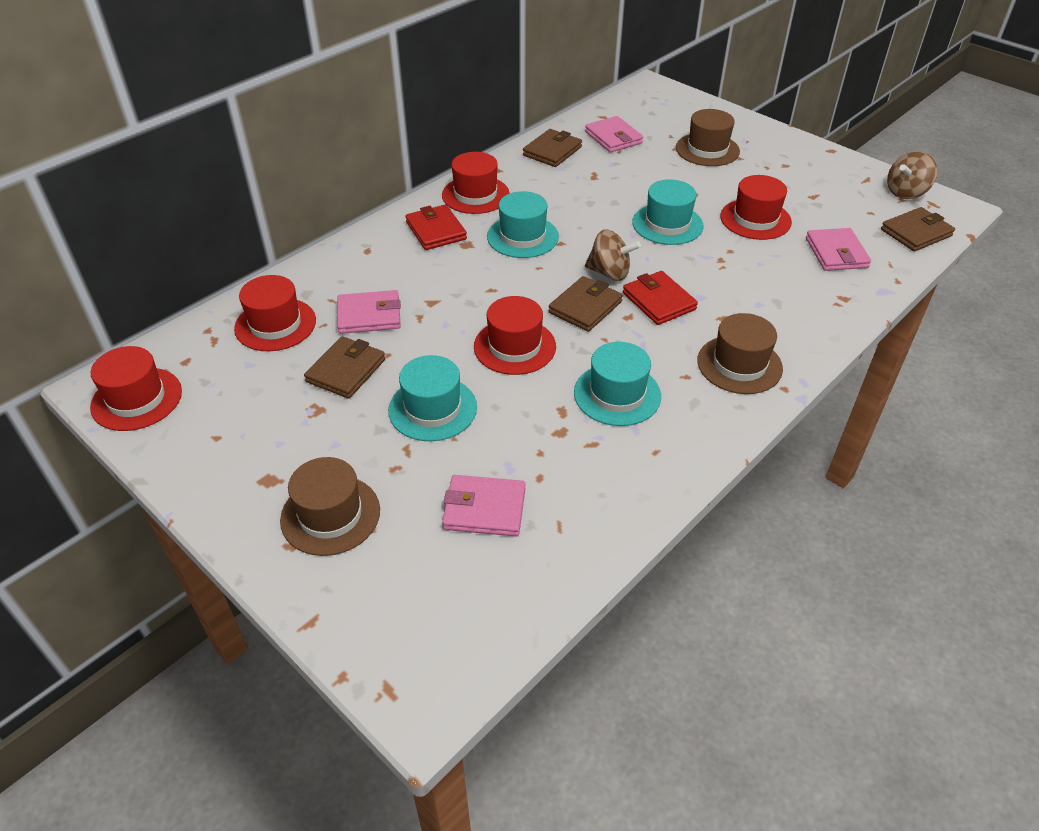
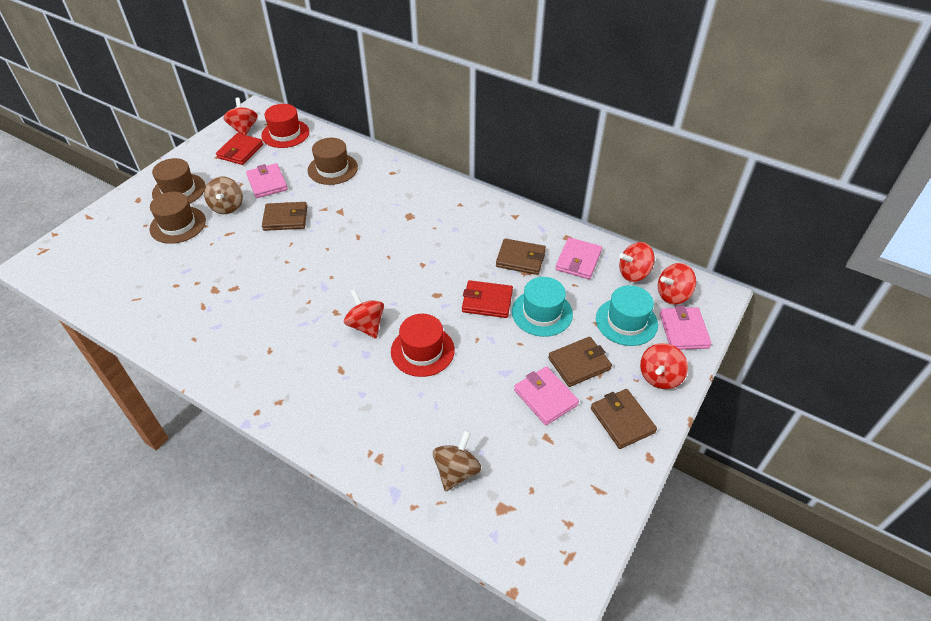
red hat: 5 -> 2
red spinning top: 0 -> 5
turquoise hat: 4 -> 2

